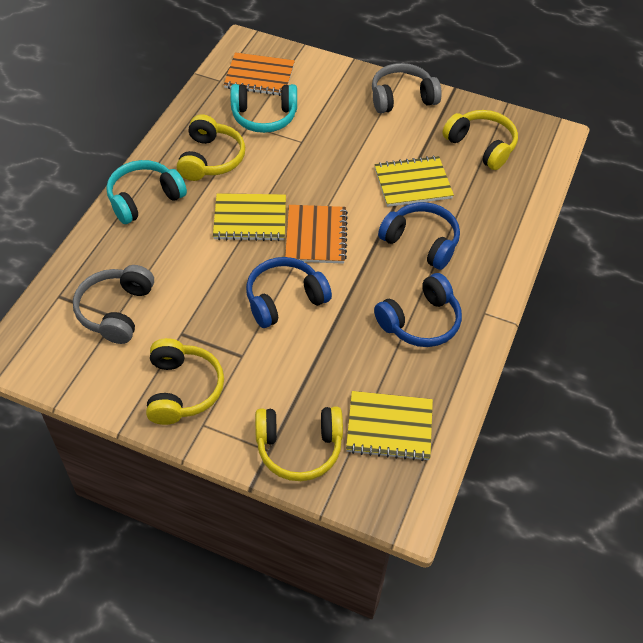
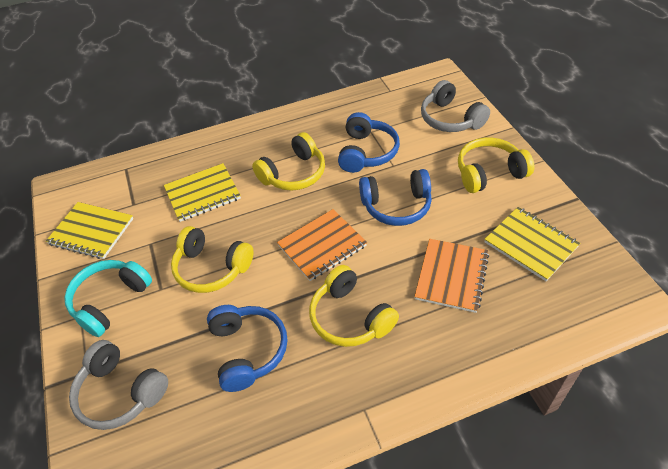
turquoise headphones: 2 -> 1

